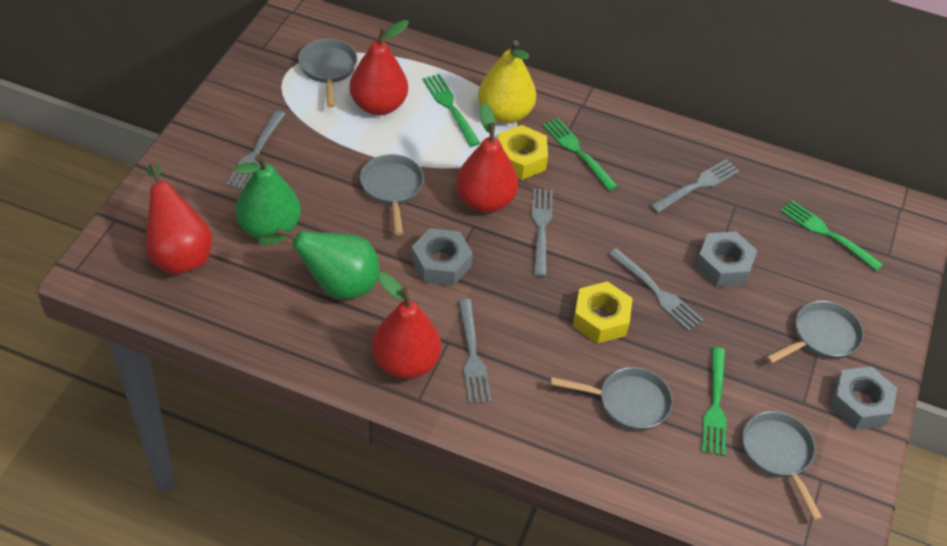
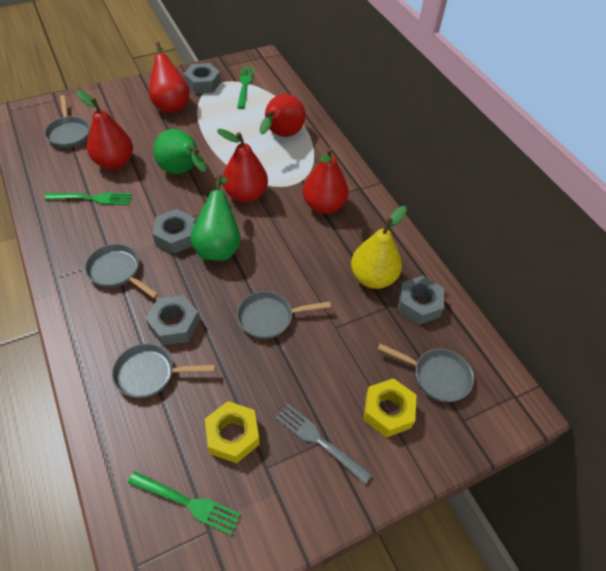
green fork: 4 -> 3
grey fork: 5 -> 1
grey nut: 3 -> 4
red pear: 4 -> 5

